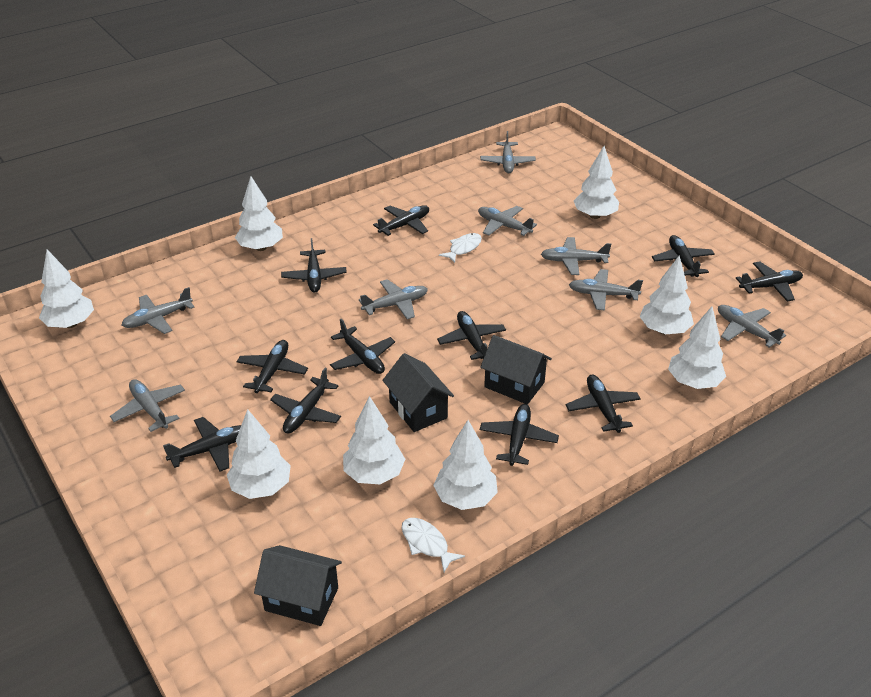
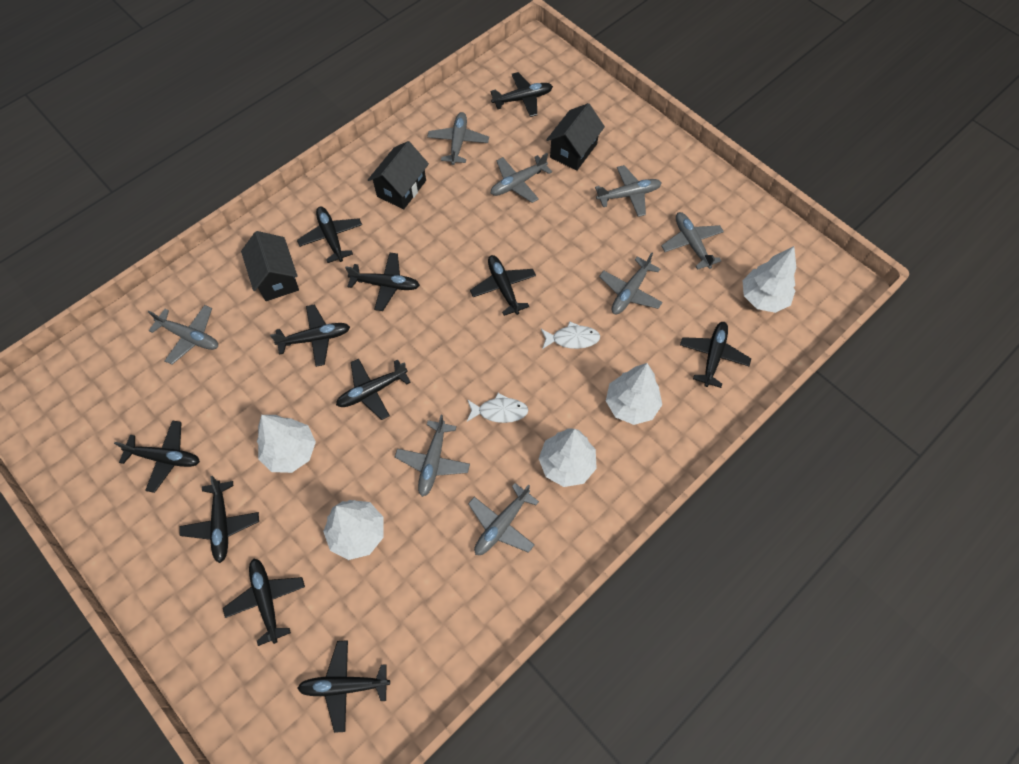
white tree: 8 -> 5

